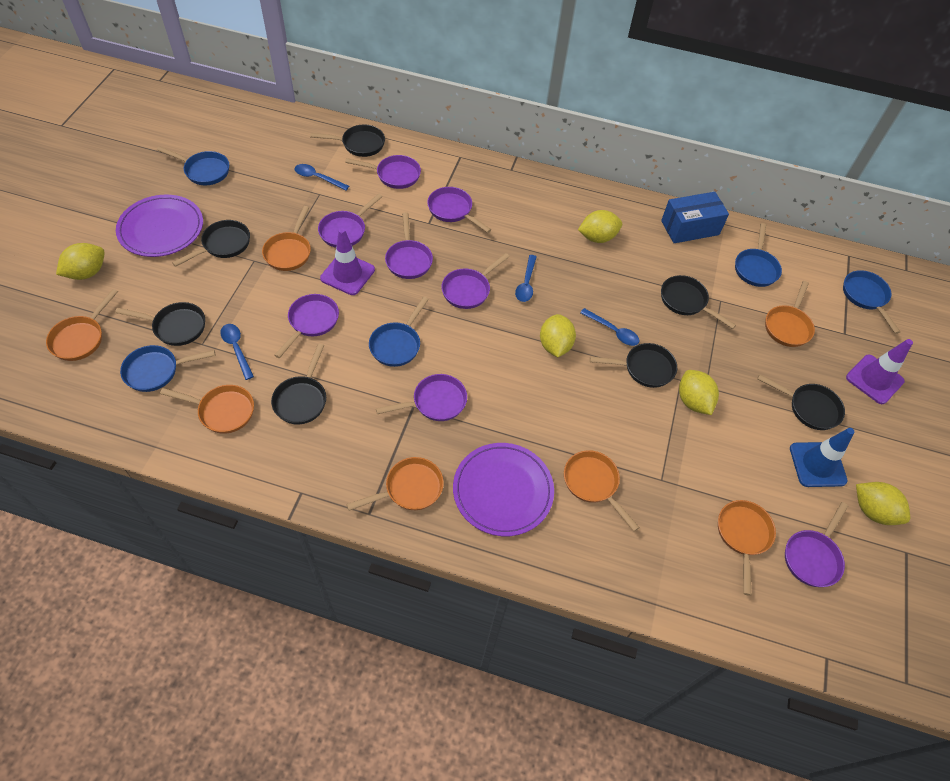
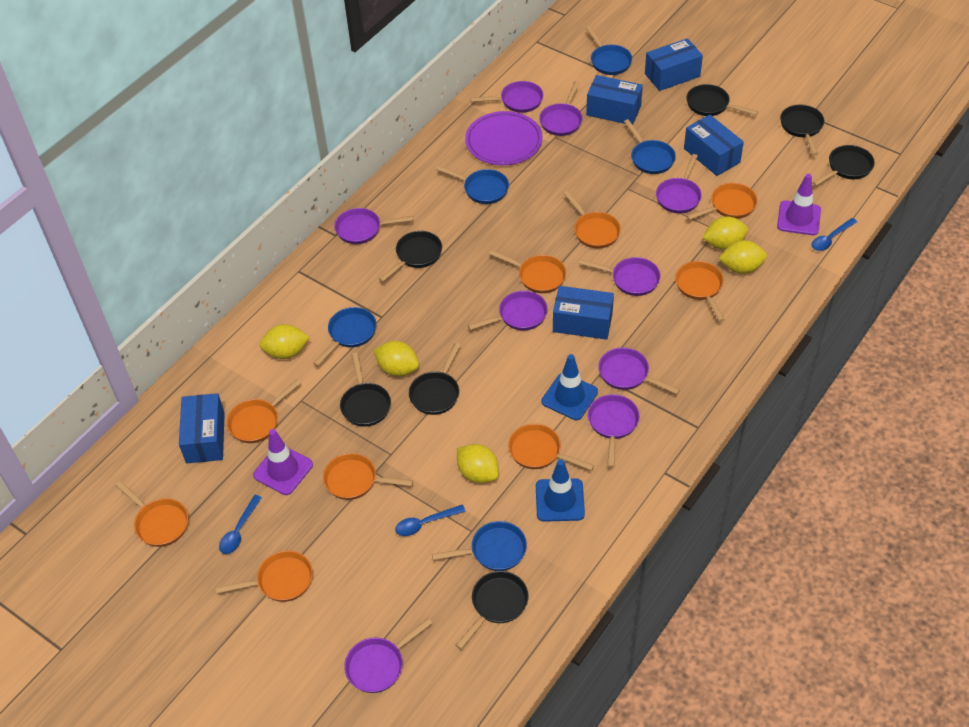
blue box: 1 -> 5
blue spoon: 4 -> 3
blue traffic cone: 1 -> 2
orange pan: 7 -> 9
purple pan: 8 -> 9
purple plate: 2 -> 1

